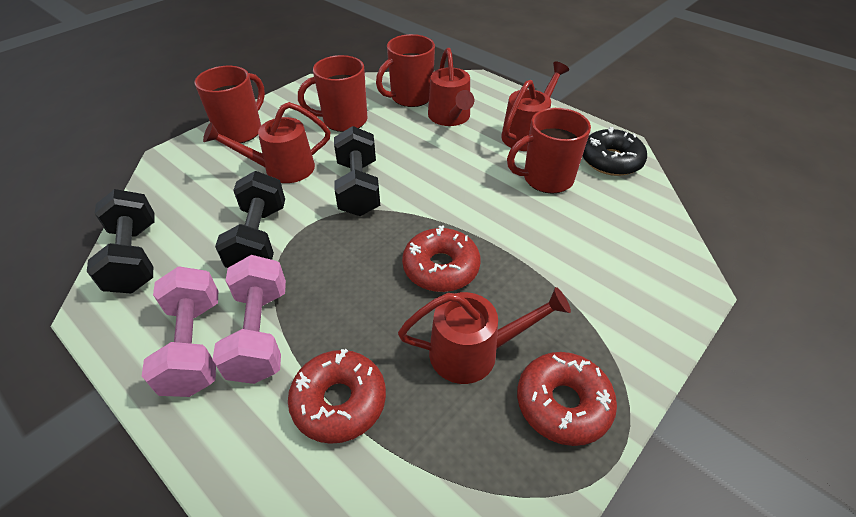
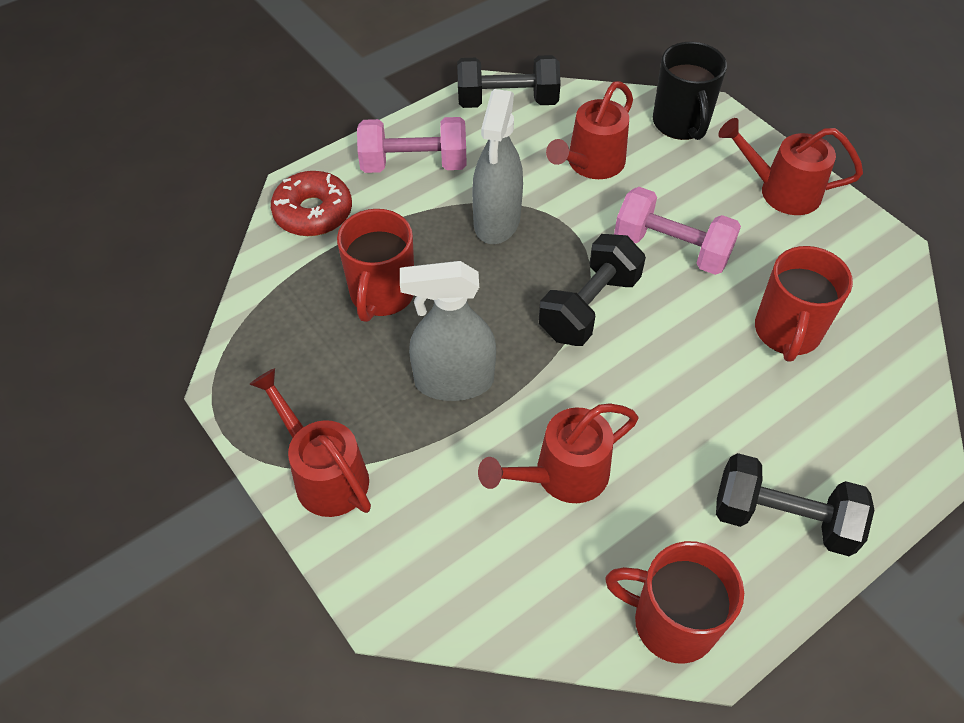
black donut: 1 -> 0
black mug: 0 -> 1
grey spray bottle: 0 -> 2
red donut: 3 -> 1
red mug: 4 -> 3

